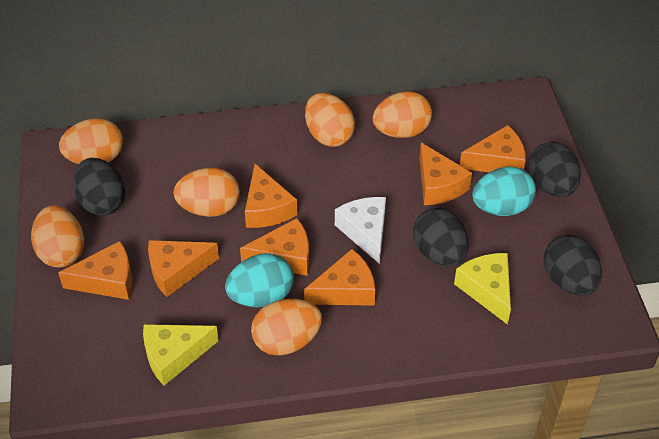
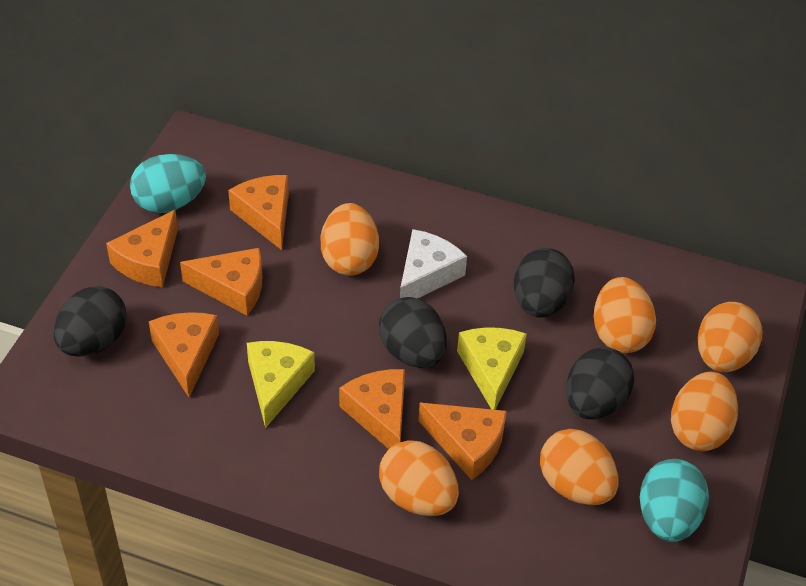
orange cheese: 7 -> 6

